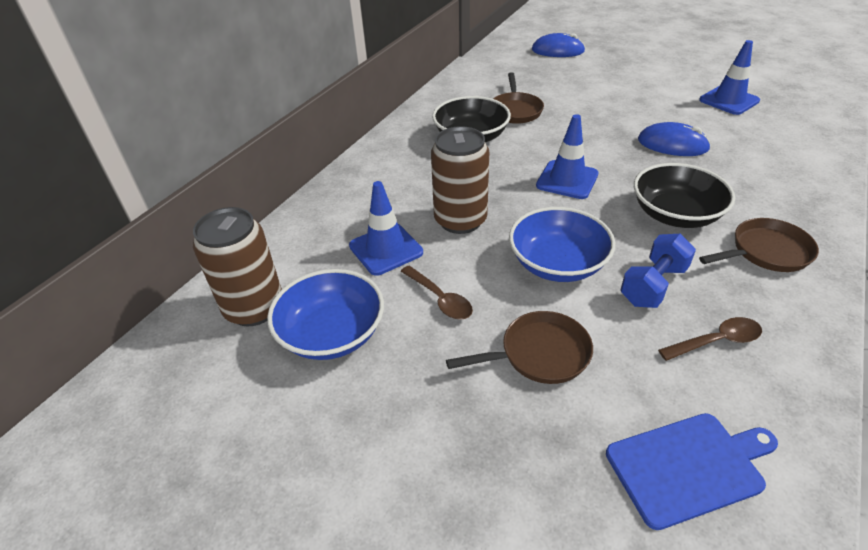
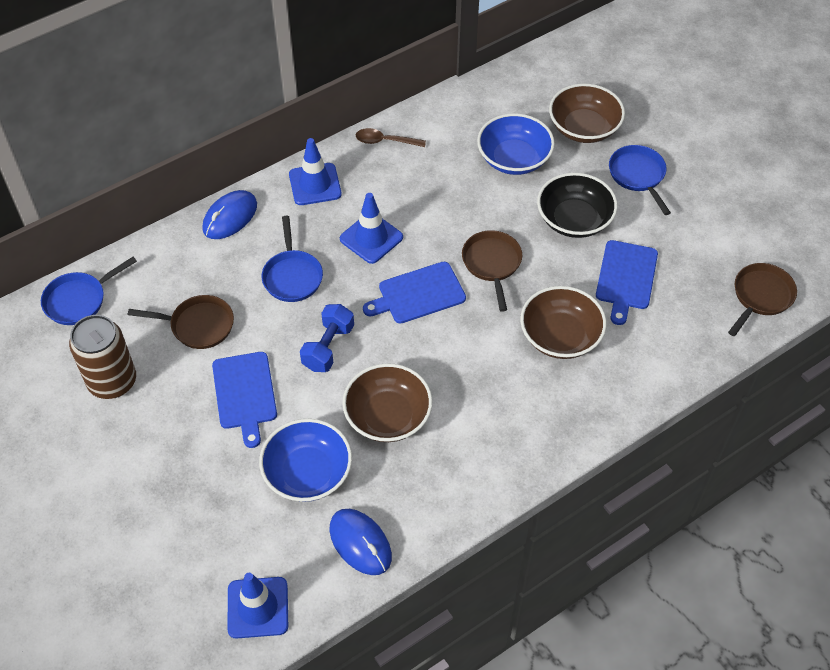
black bowl: 2 -> 1
blue cutting board: 1 -> 3
blue pan: 0 -> 3
brown bowl: 0 -> 3
brown can: 2 -> 1
brown spoon: 2 -> 1

